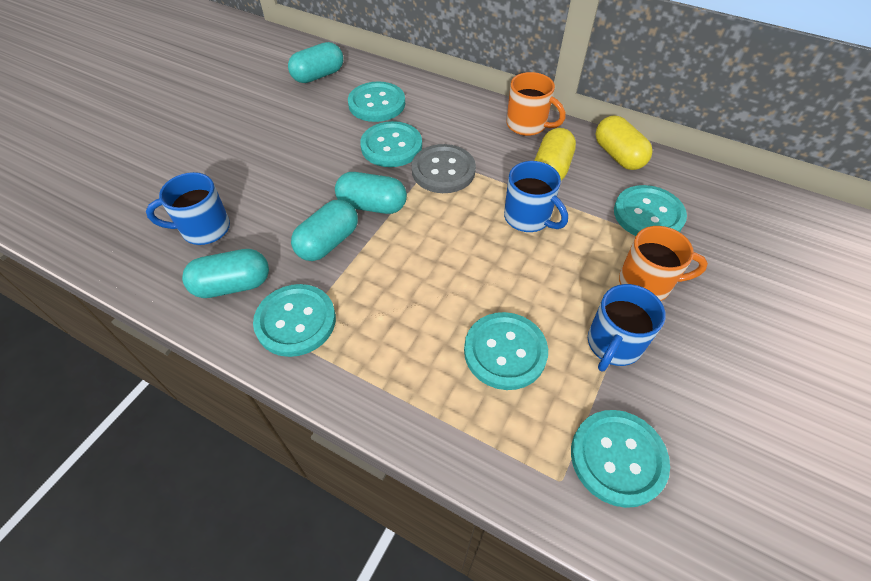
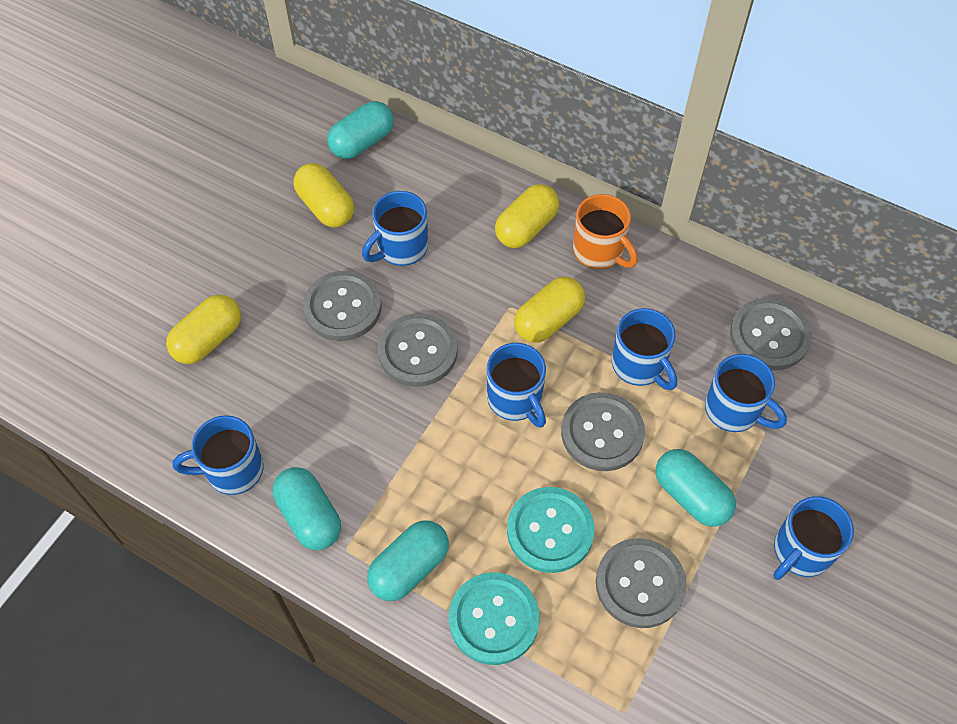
blue mug: 3 -> 6
grey button: 1 -> 5
orange mug: 2 -> 1
turquoise button: 6 -> 2
yellow capsule: 2 -> 4

